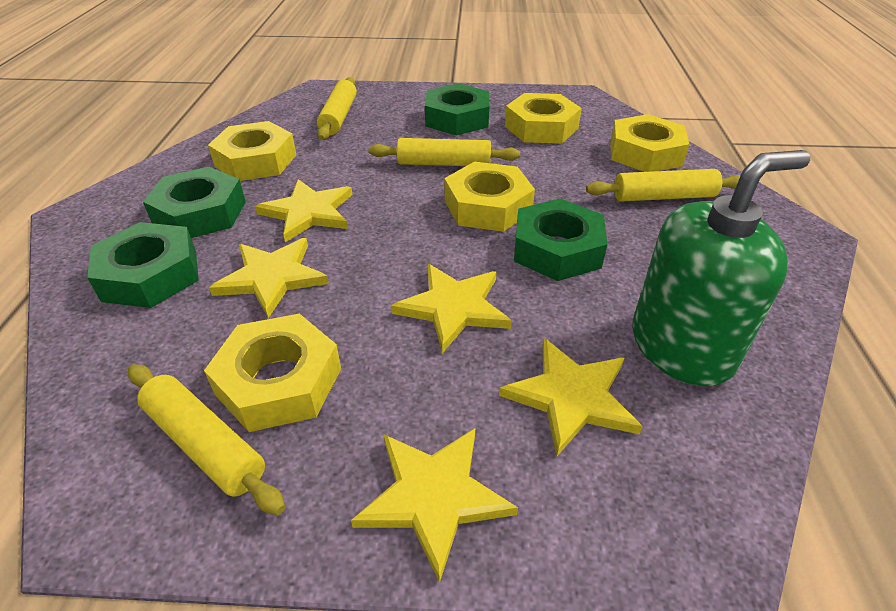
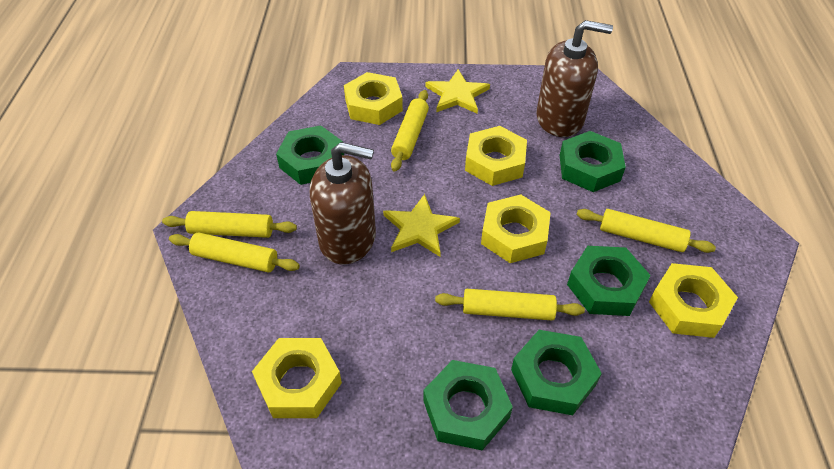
brown soap dispenser: 0 -> 2
green nut: 4 -> 5
green soap dispenser: 1 -> 0
yellow rolling pin: 4 -> 5
yellow star: 5 -> 2

